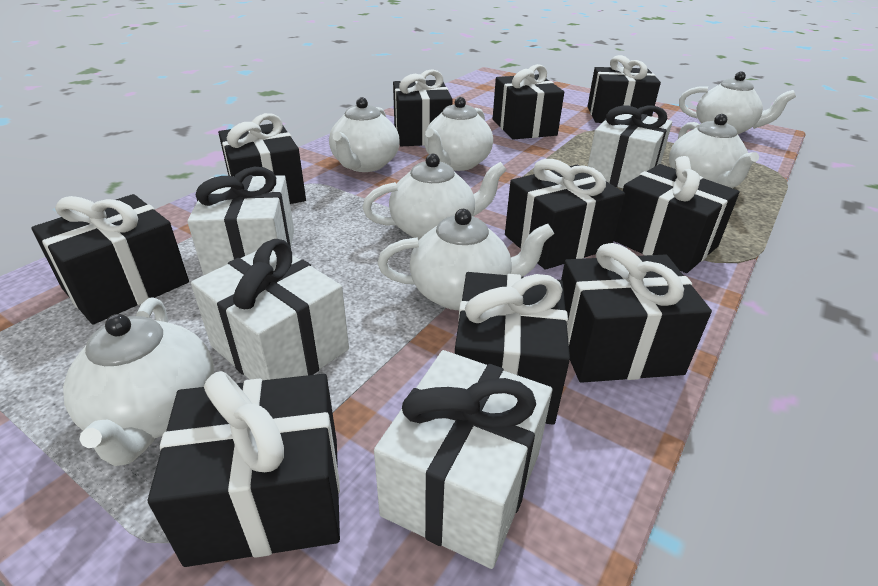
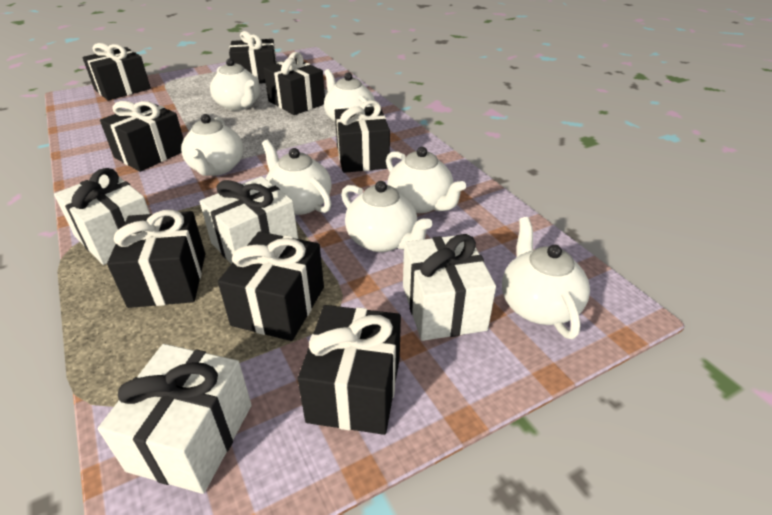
black gift: 10 -> 8

